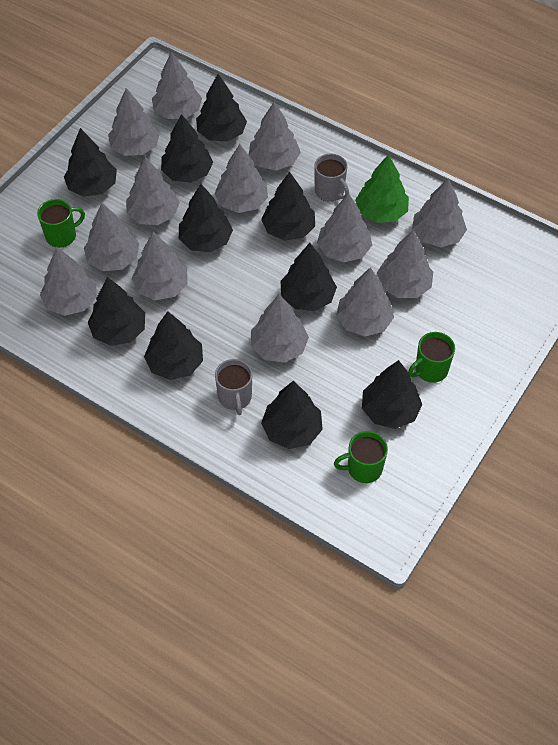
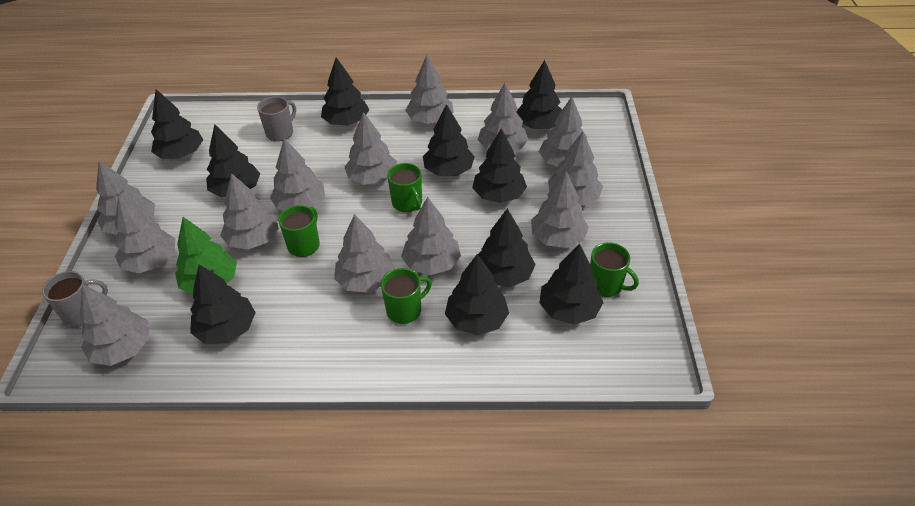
green mug: 3 -> 4

